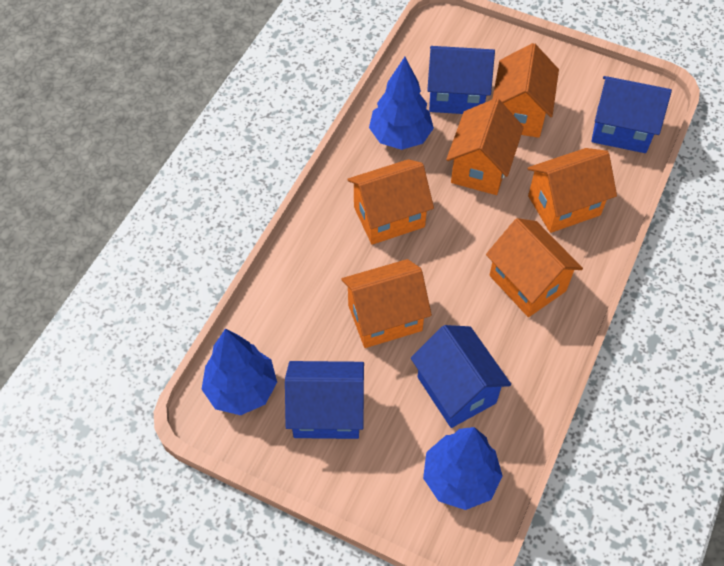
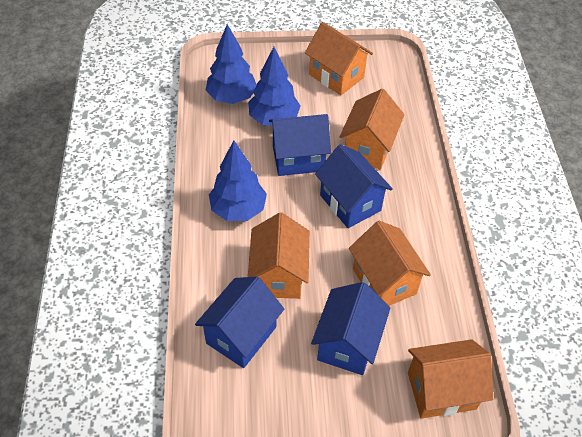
orange house: 6 -> 5

